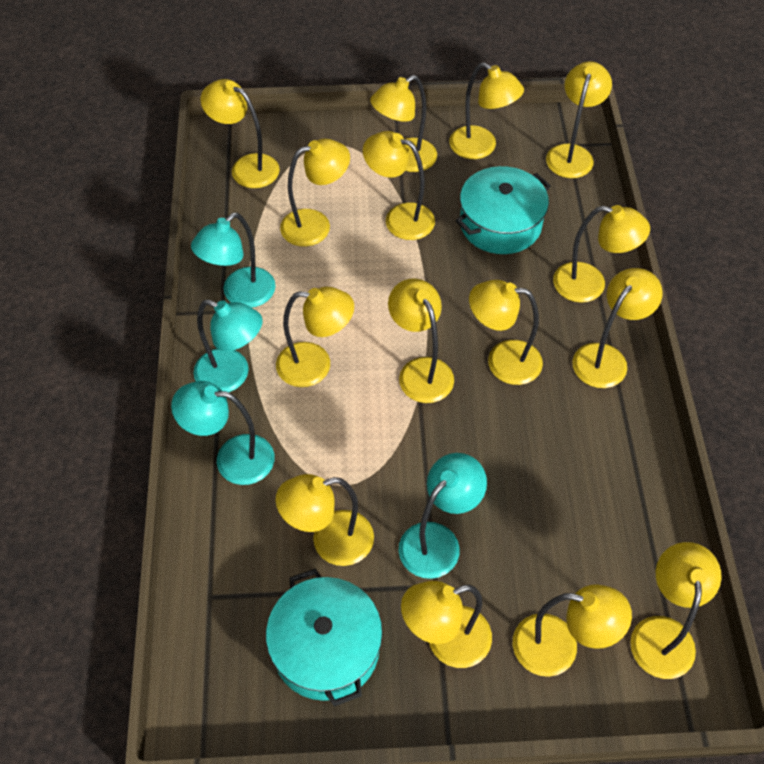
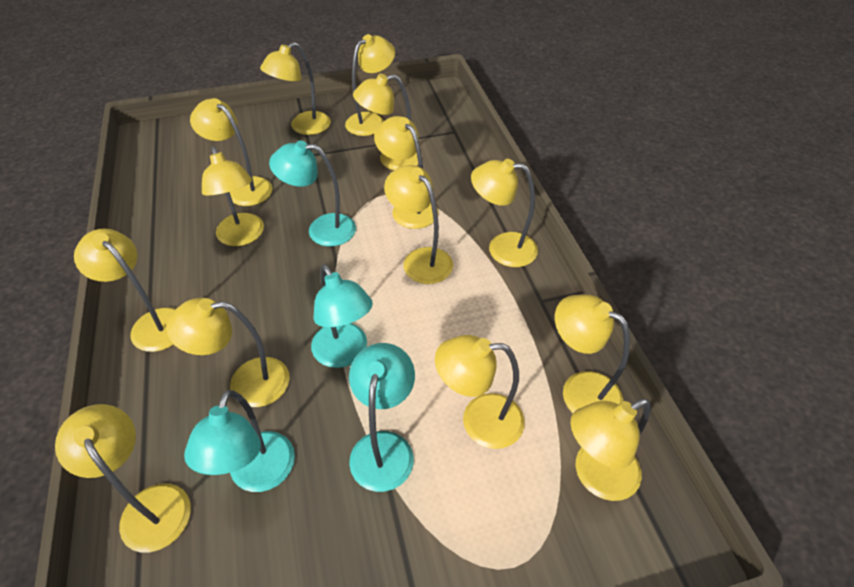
turquoise pot: 2 -> 0
yellow lamp: 15 -> 14

